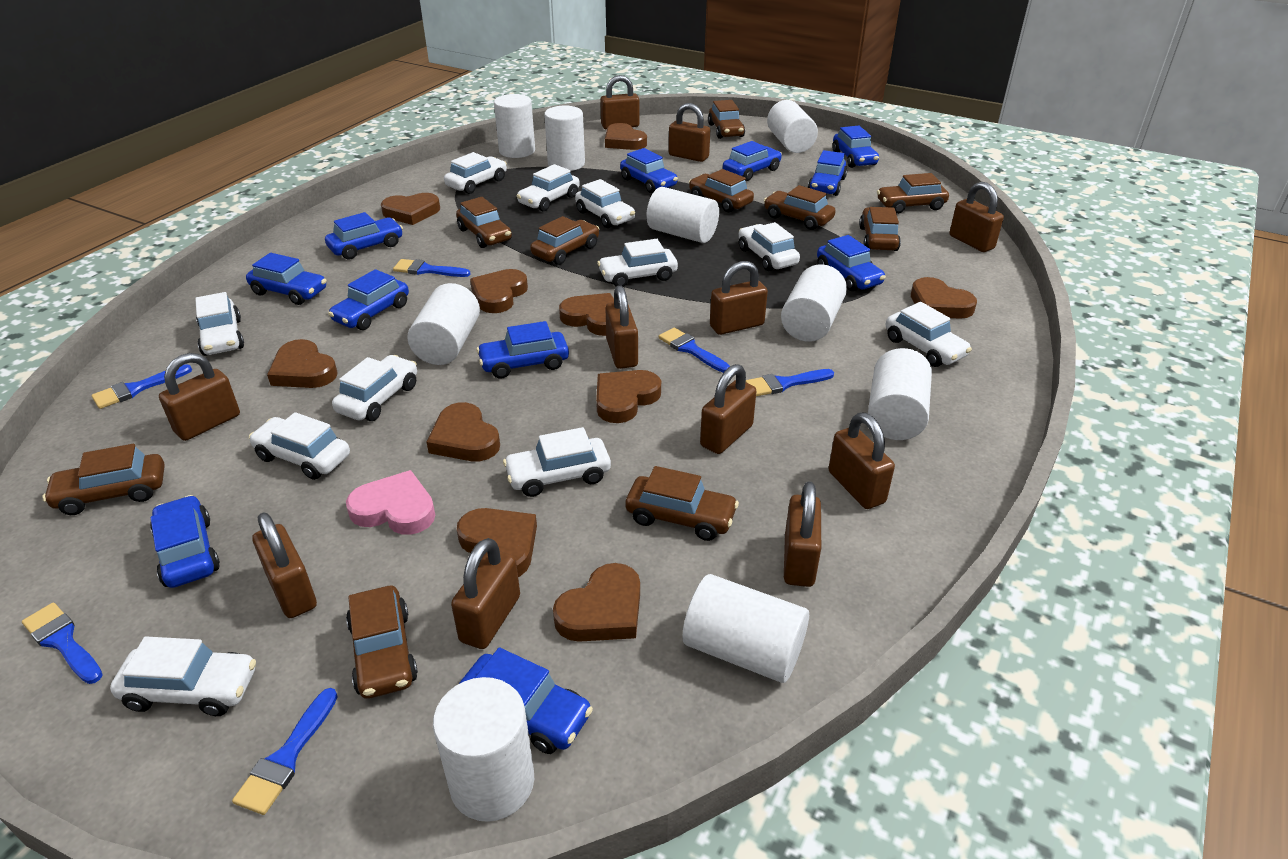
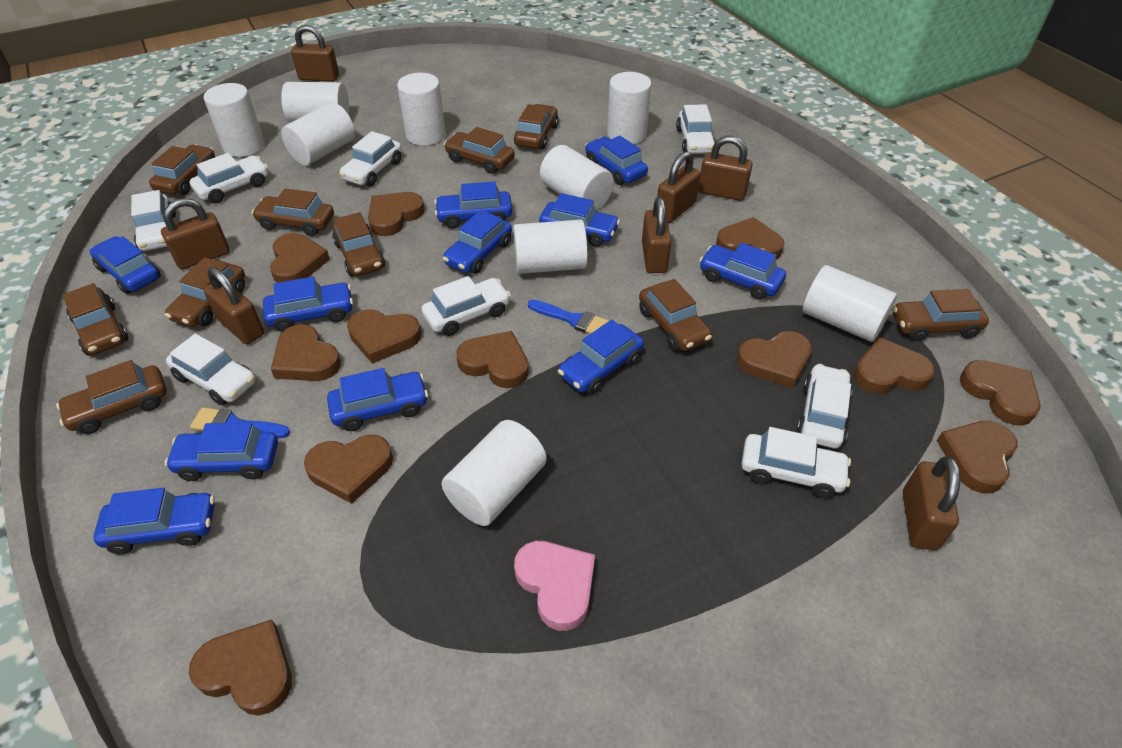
blue brush: 6 -> 2
brown heart: 10 -> 12
brown padlock: 11 -> 7
white car: 11 -> 8

